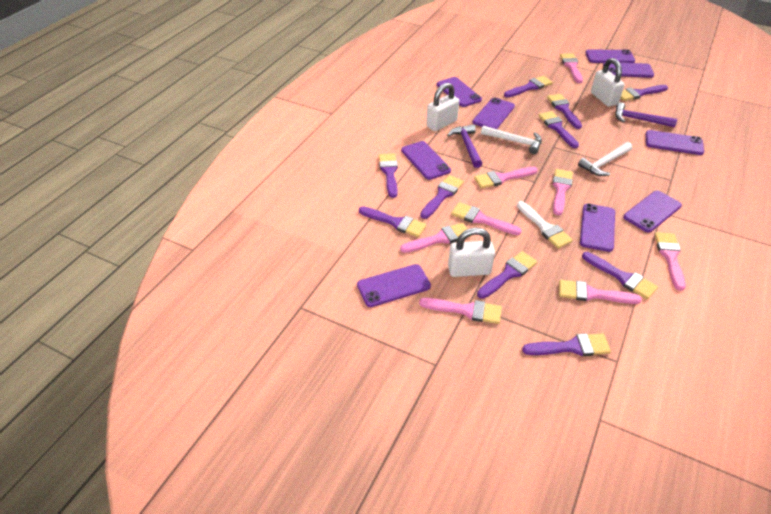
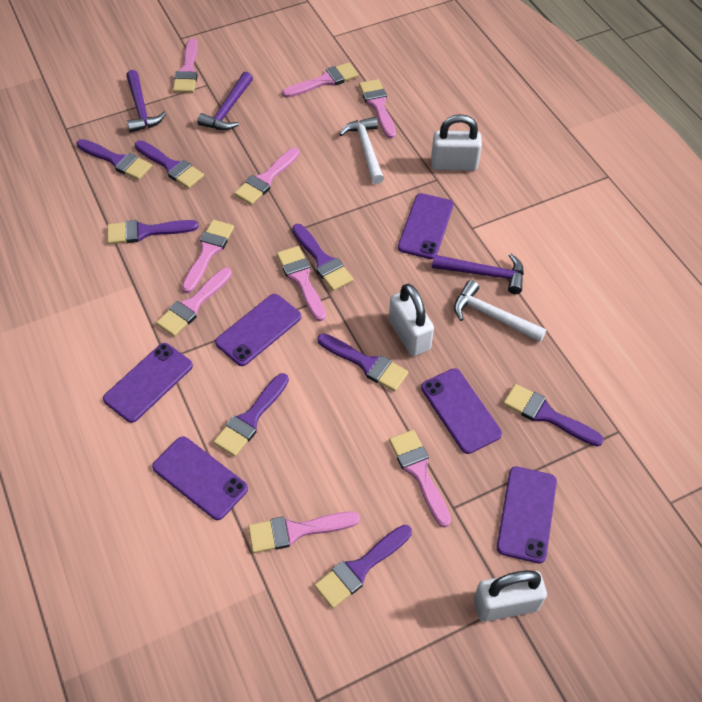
pink brush: 8 -> 9
purple brush: 10 -> 8
purple hammer: 2 -> 3
purple phone: 9 -> 6
white brush: 1 -> 0

